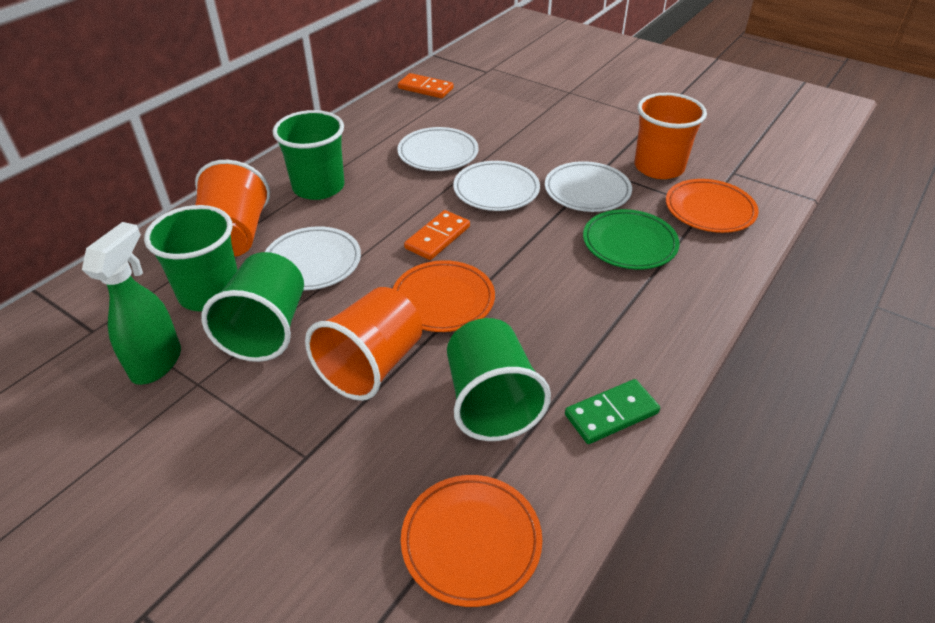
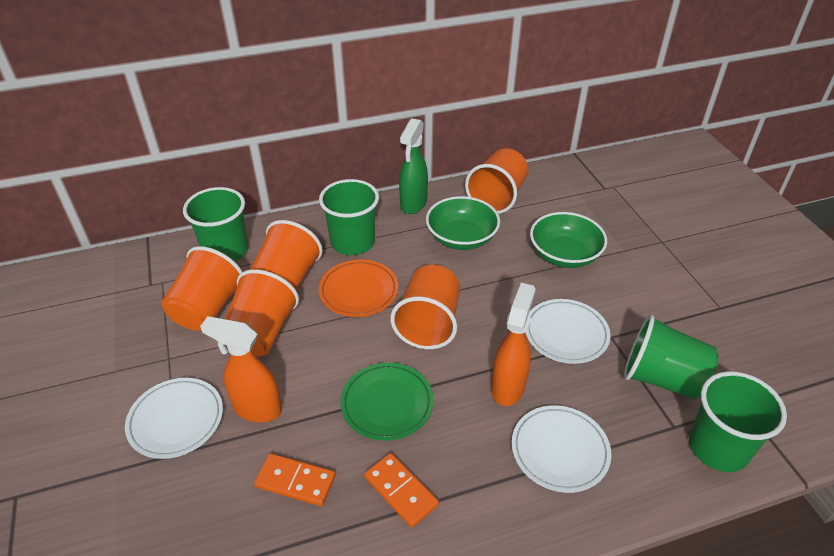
green bowl: 0 -> 2
green domino: 1 -> 0
orange cup: 3 -> 5
orange plate: 3 -> 1
orange spray bottle: 0 -> 2
white plate: 4 -> 3

